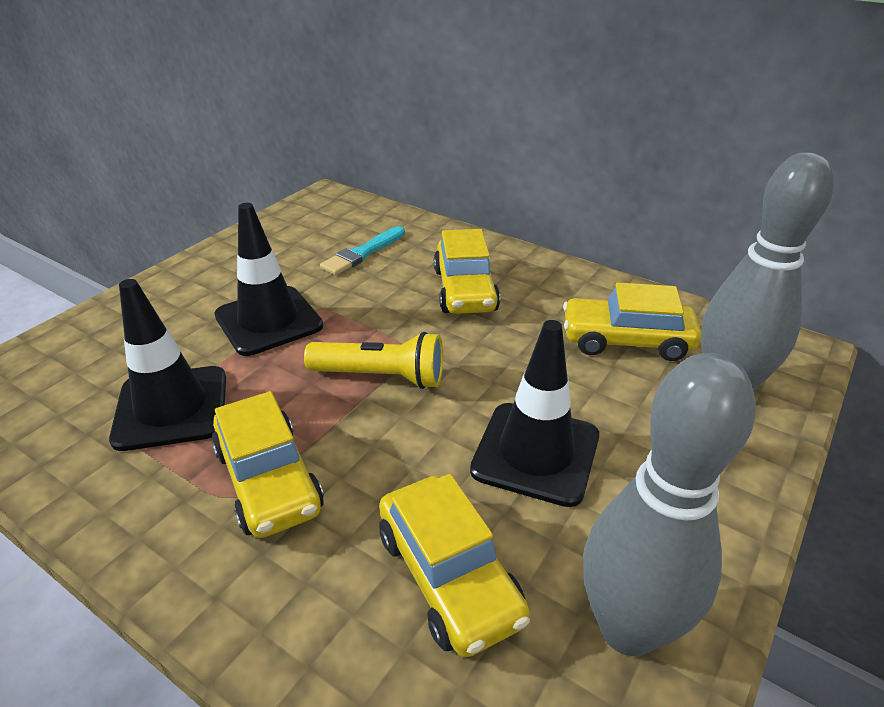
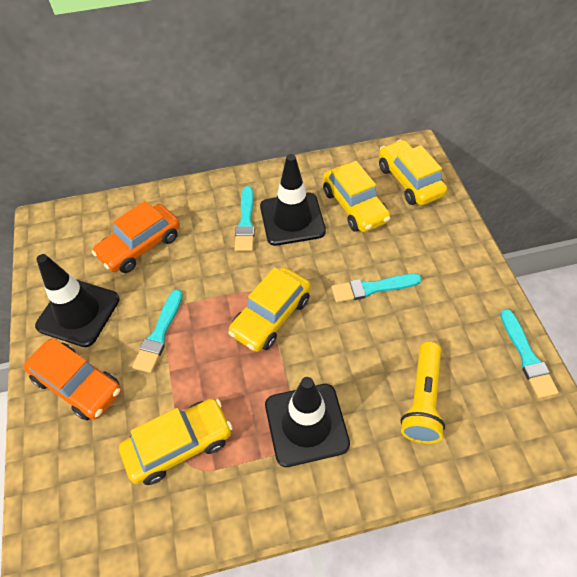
grey bowling pin: 2 -> 0
orange car: 0 -> 2
turquoise brush: 1 -> 4

